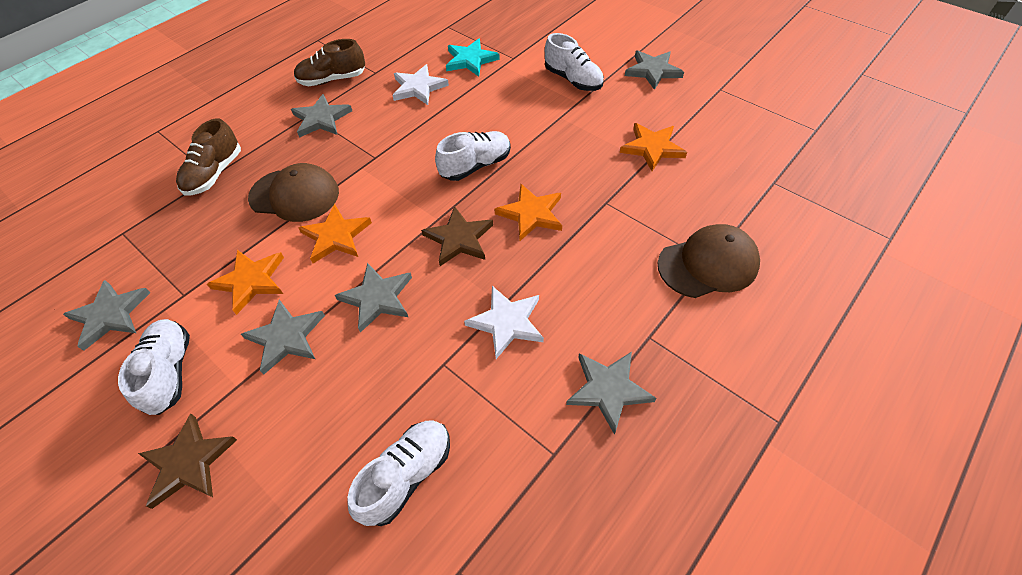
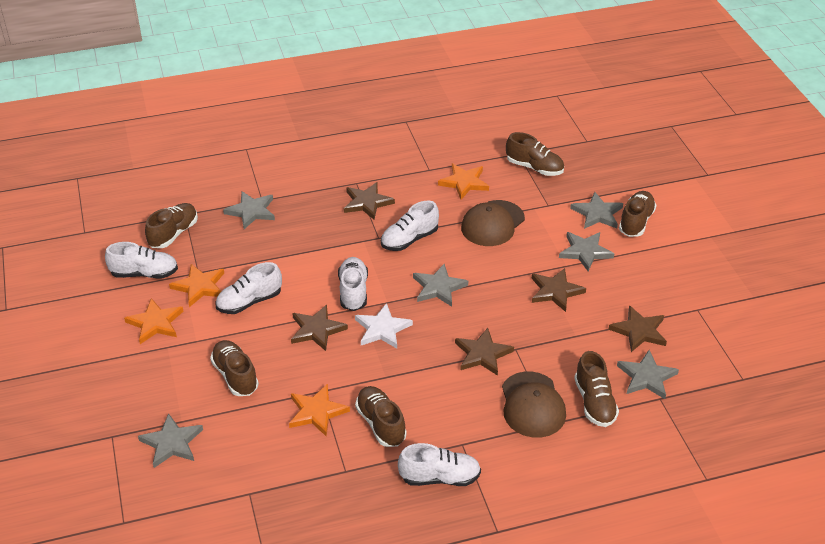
brown shoe: 2 -> 6
brown star: 2 -> 5
turquoise star: 1 -> 0
white shoe: 4 -> 5
white star: 2 -> 1

